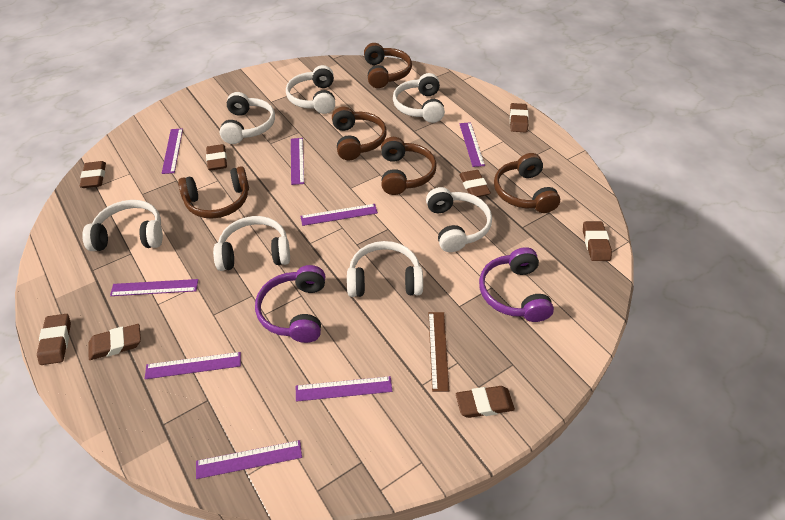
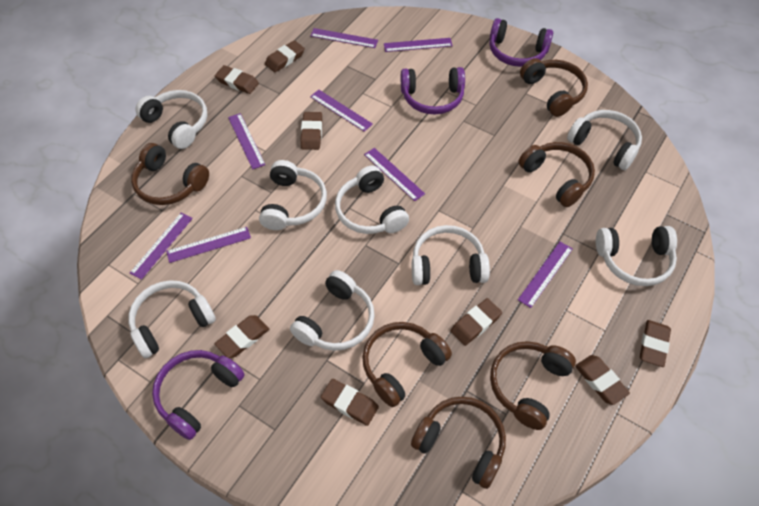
brown headphones: 5 -> 6
brown ruler: 1 -> 0
purple headphones: 2 -> 3
white headphones: 7 -> 8

